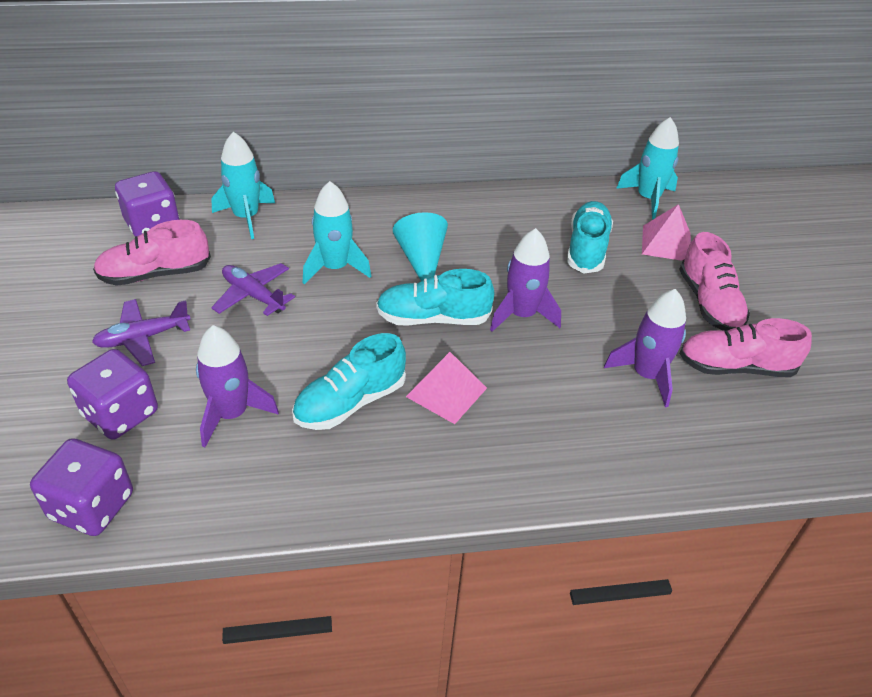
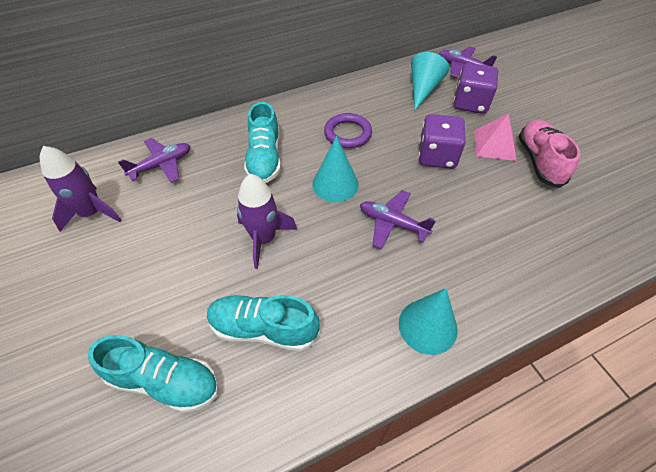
pink pyramid: 2 -> 1
pink shoe: 3 -> 1
purple dice: 3 -> 2
purple plane: 2 -> 3
purple ring: 0 -> 1
purple rocket: 3 -> 2
turquoise cone: 1 -> 3
turquoise rocket: 3 -> 0

